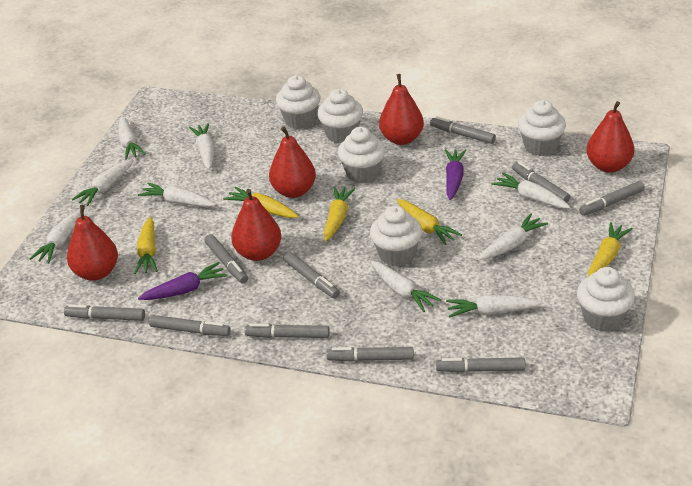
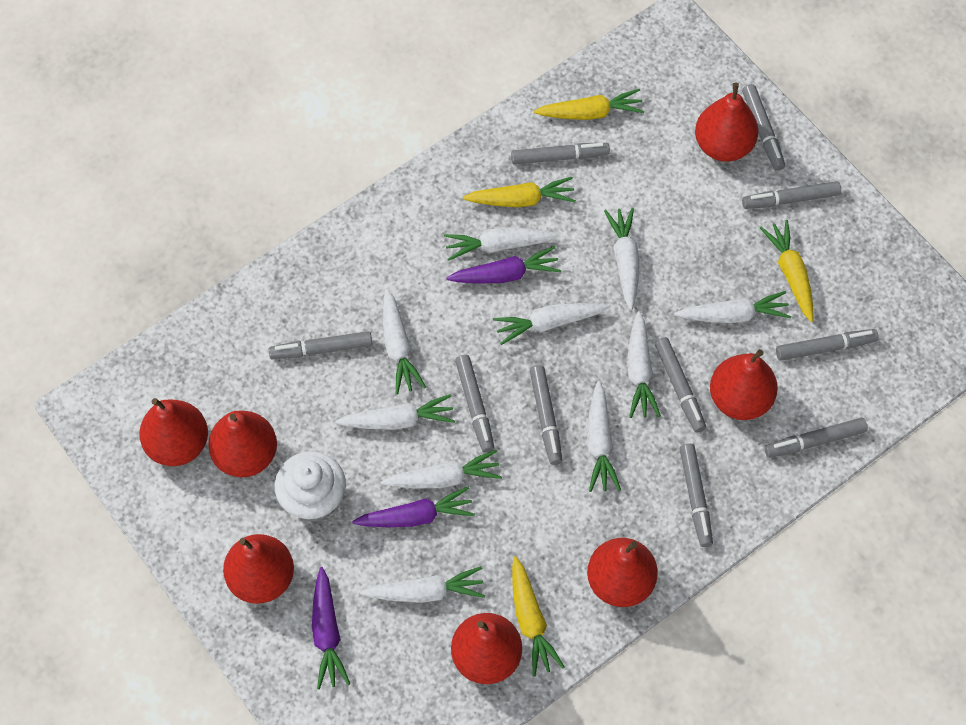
purple carrot: 2 -> 3
red pear: 5 -> 7
white carrot: 9 -> 10
white cupcake: 6 -> 1
yellow carrot: 5 -> 4

